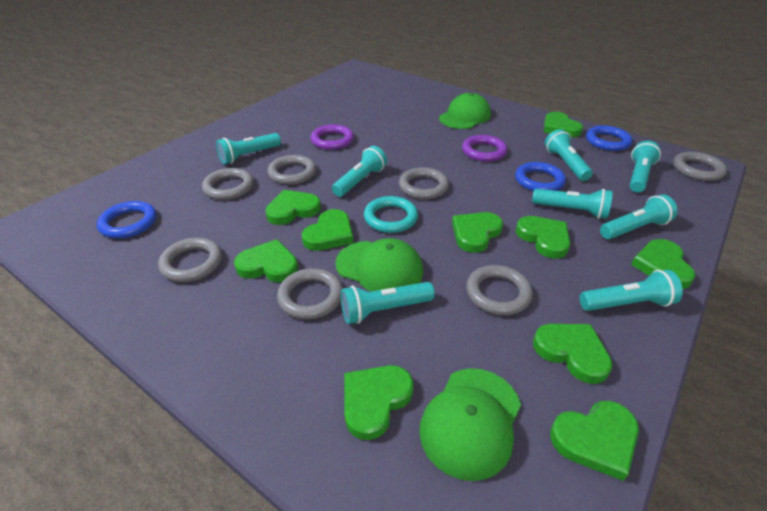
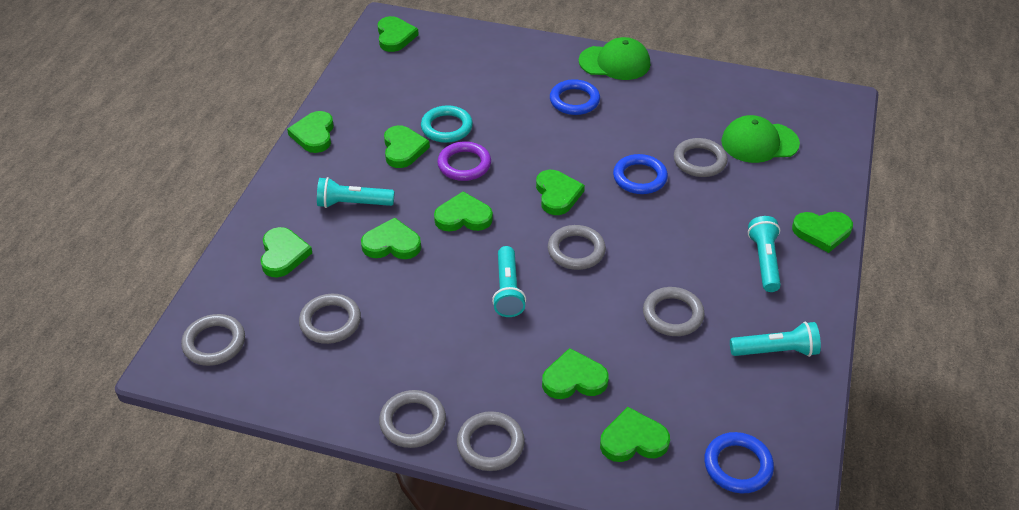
green cap: 3 -> 2
purple ring: 2 -> 1
turquoise flashlight: 8 -> 4

